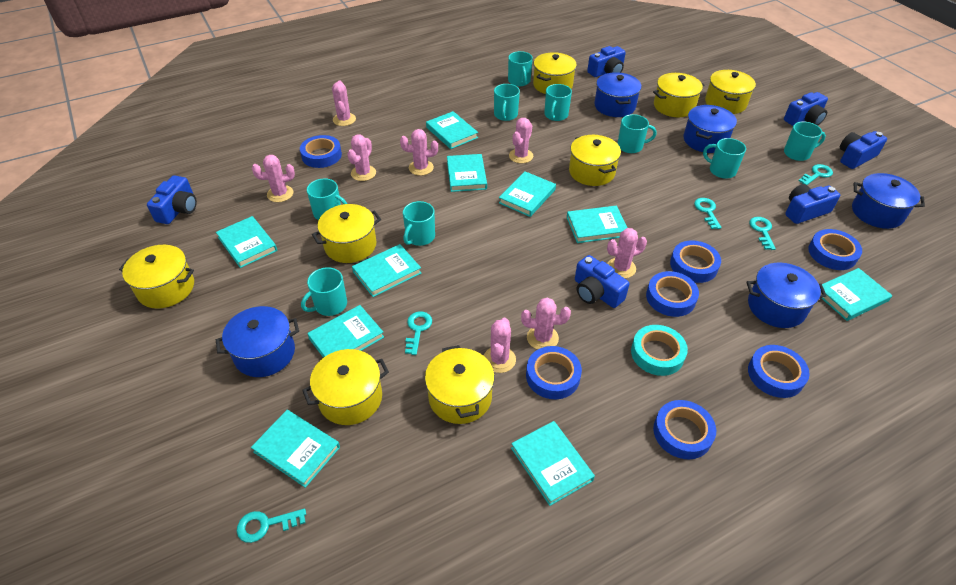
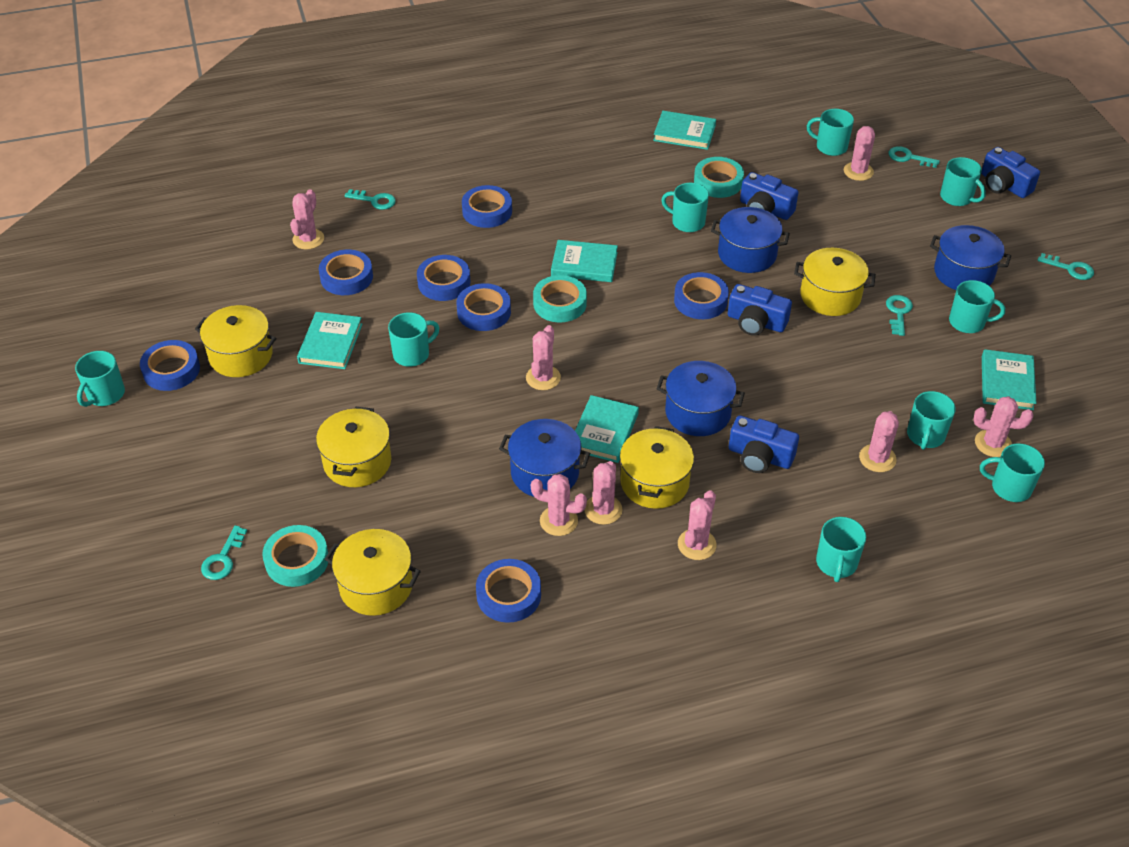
blue camera: 6 -> 4
blue pot: 5 -> 4
turquoise book: 10 -> 5
turquoise tape: 1 -> 3
yellow pot: 8 -> 5

